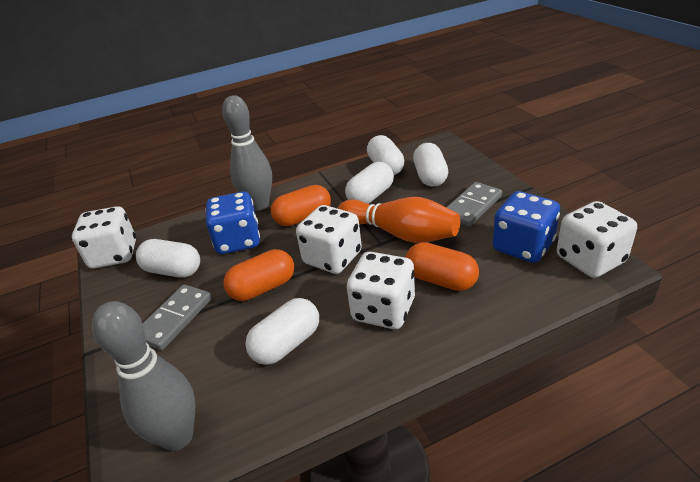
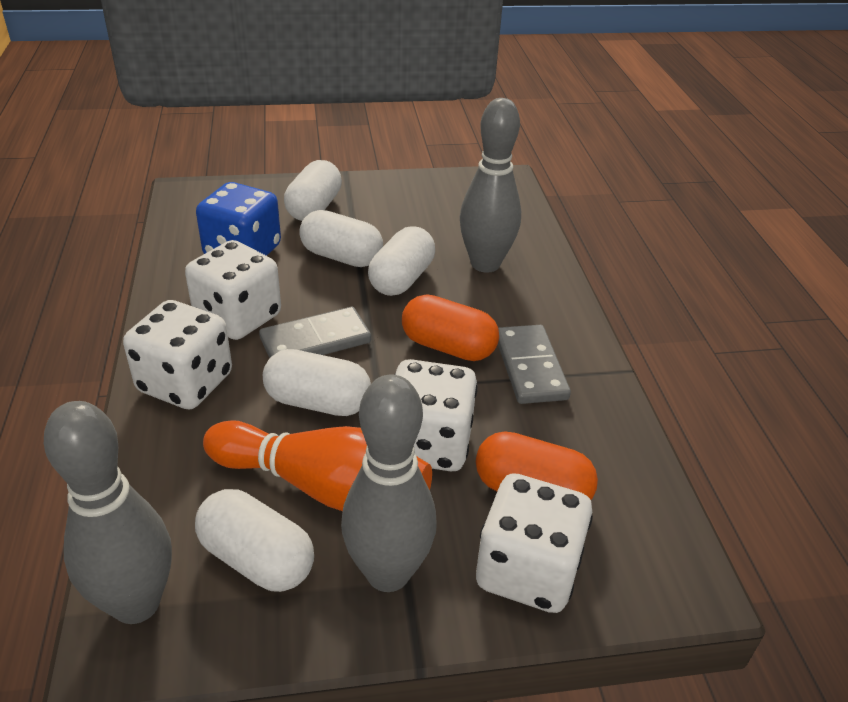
blue dice: 2 -> 1
grey bowling pin: 2 -> 3
orange capsule: 3 -> 2

